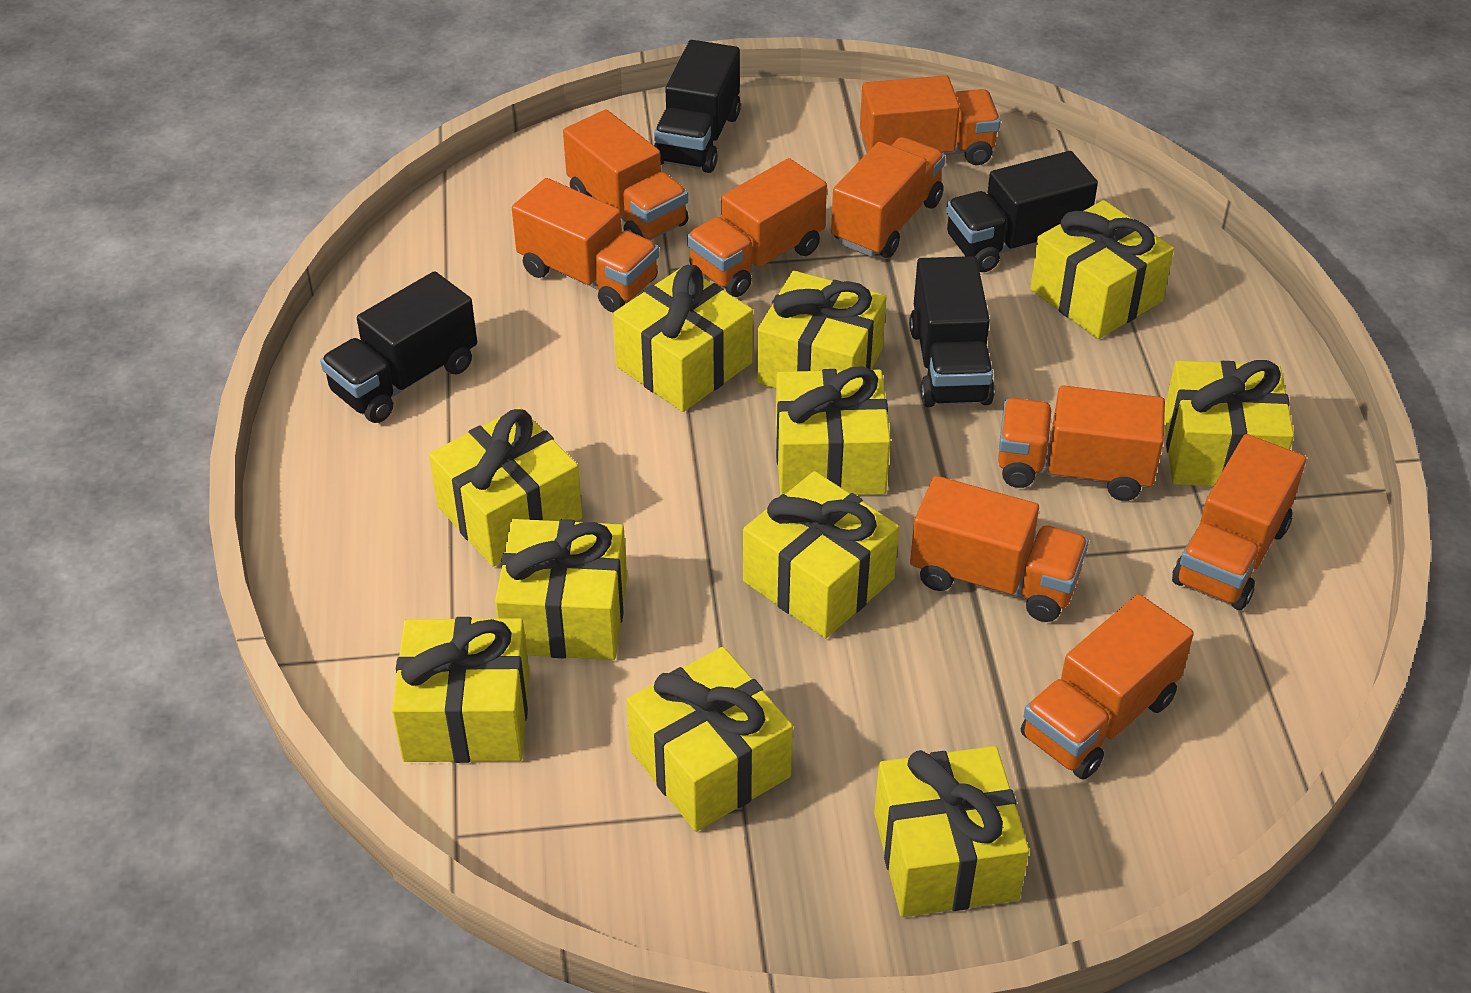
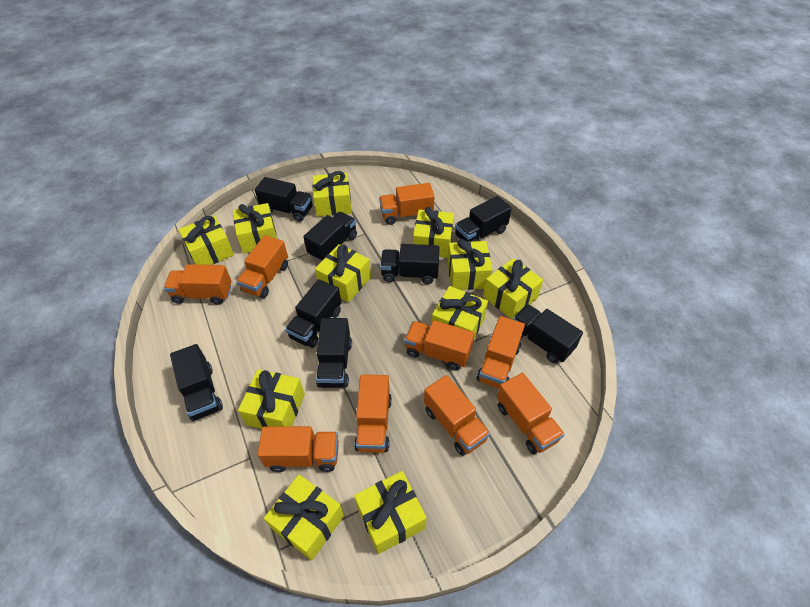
black truck: 4 -> 8

